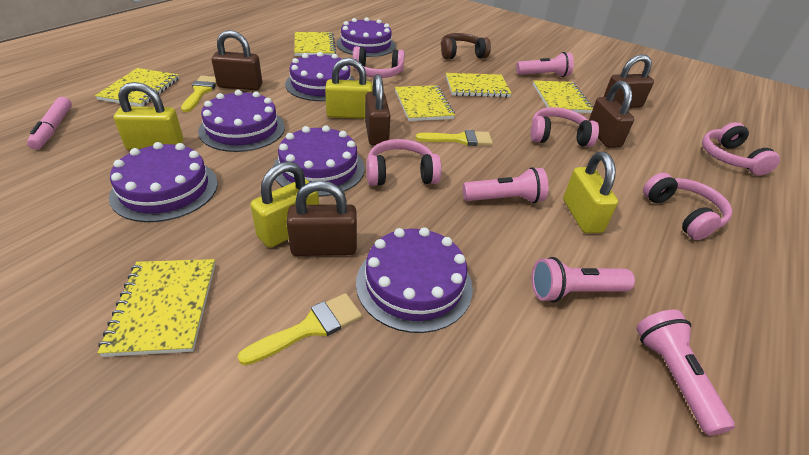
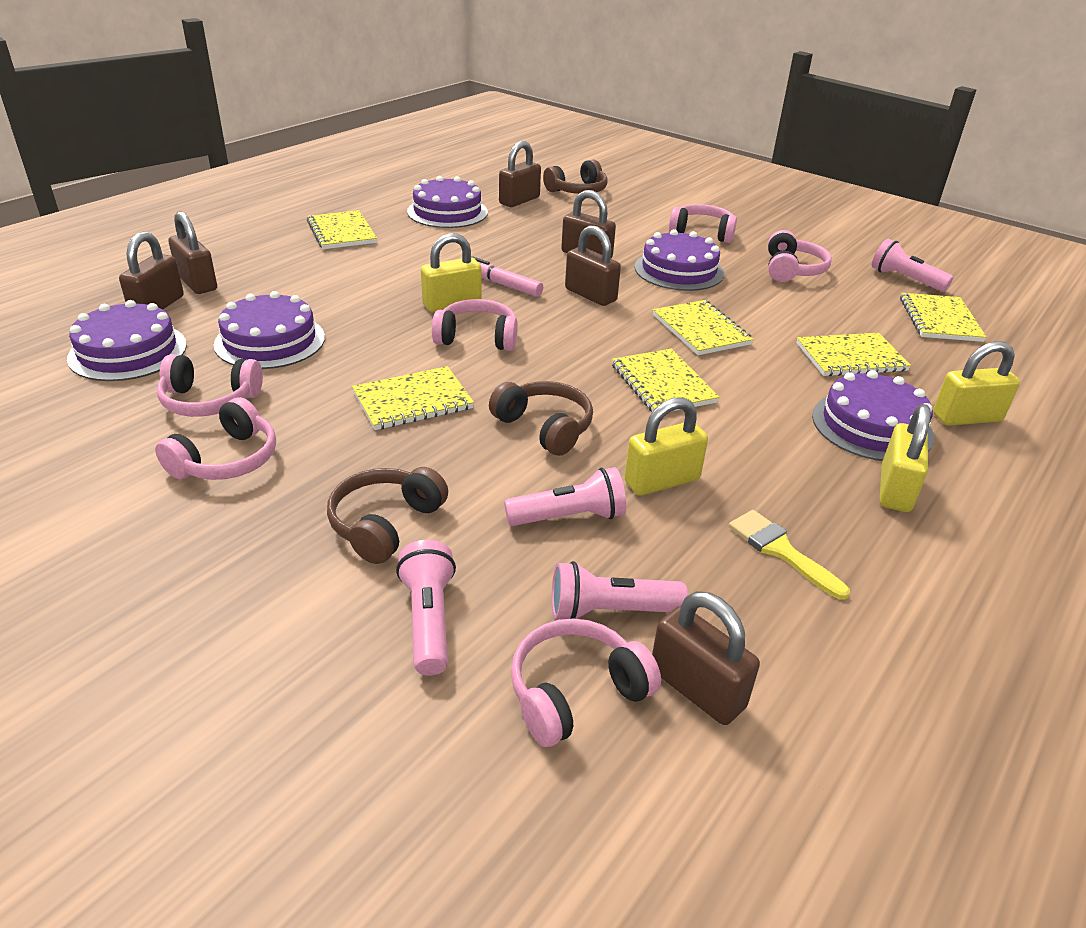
brown headphones: 1 -> 3
brown padlock: 5 -> 6
pink headphones: 5 -> 6
purple cake: 6 -> 5
yellow brush: 3 -> 1

